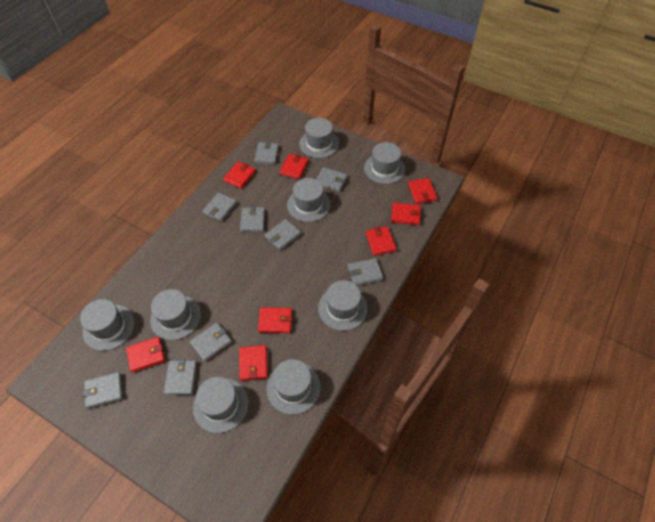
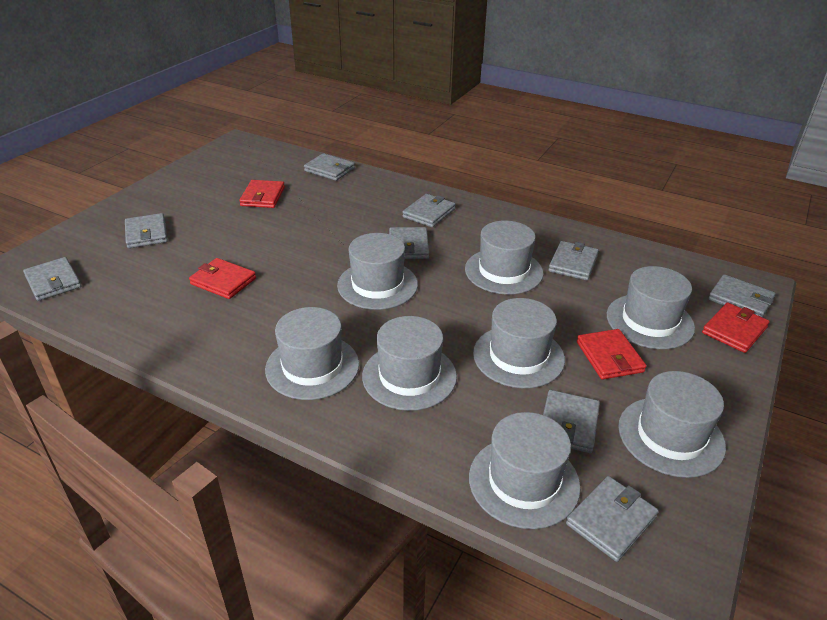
red wallet: 8 -> 4

